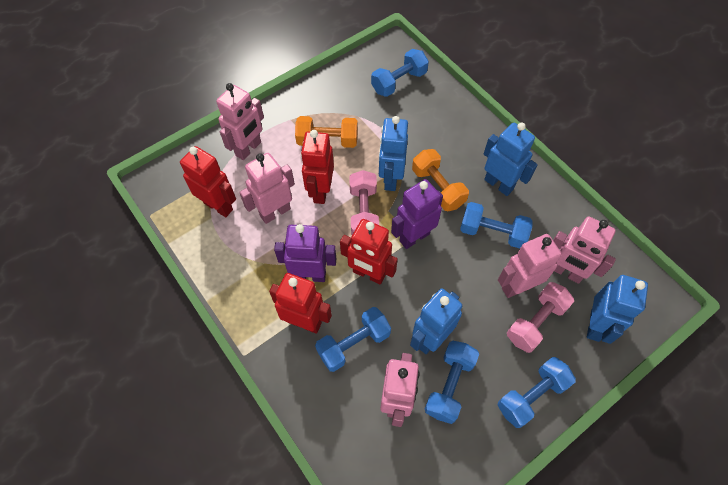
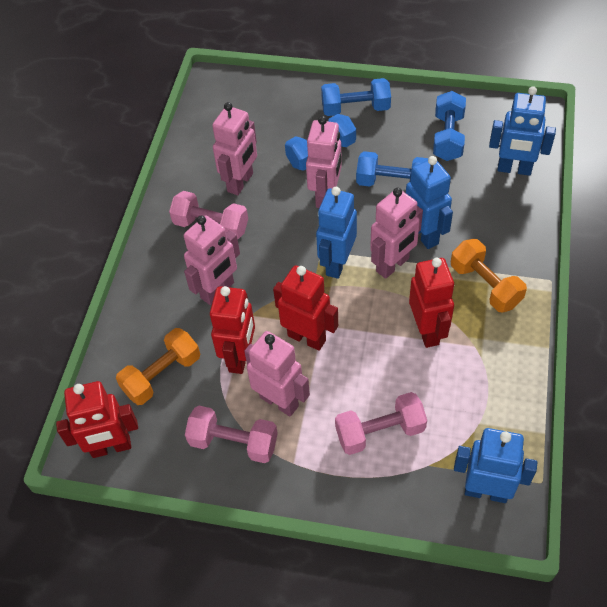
blue dumbbell: 5 -> 4
pink dumbbell: 2 -> 3
purple robot: 2 -> 0

